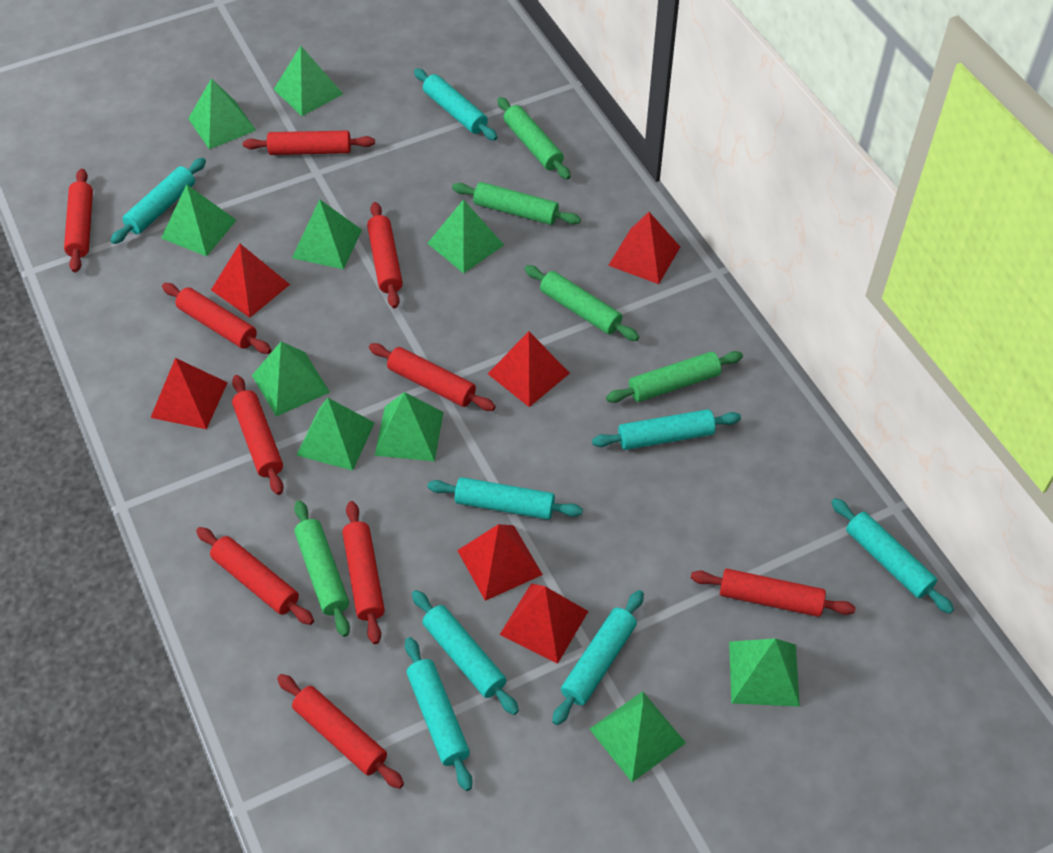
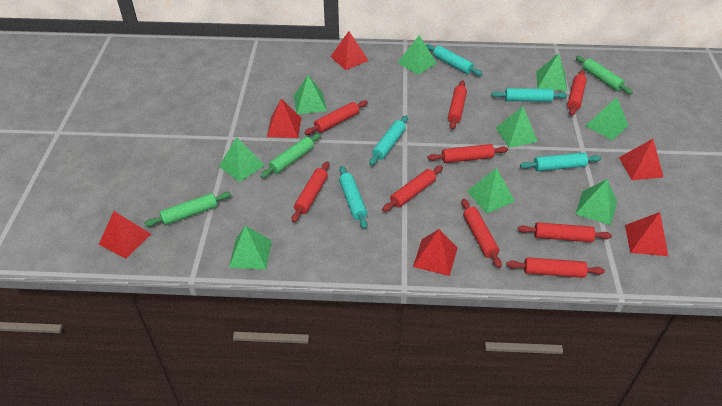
green pyramid: 10 -> 9
green rolling pin: 5 -> 3
red rolling pin: 10 -> 9
turquoise rolling pin: 8 -> 5

